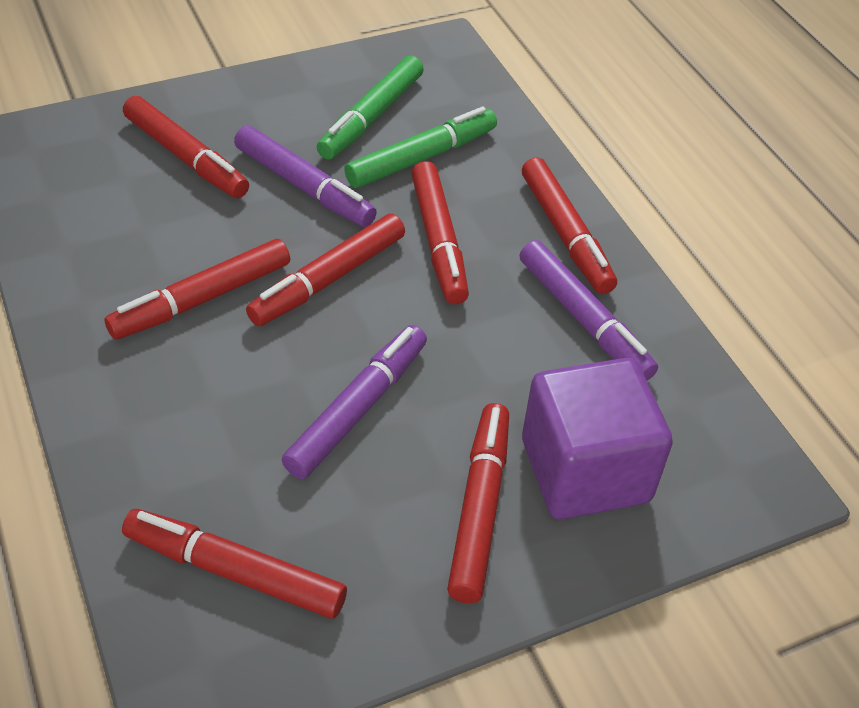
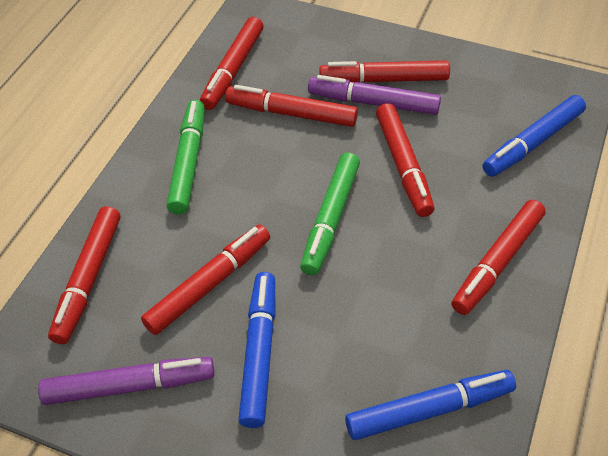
blue marker: 0 -> 3
purple cube: 1 -> 0
purple marker: 3 -> 2

